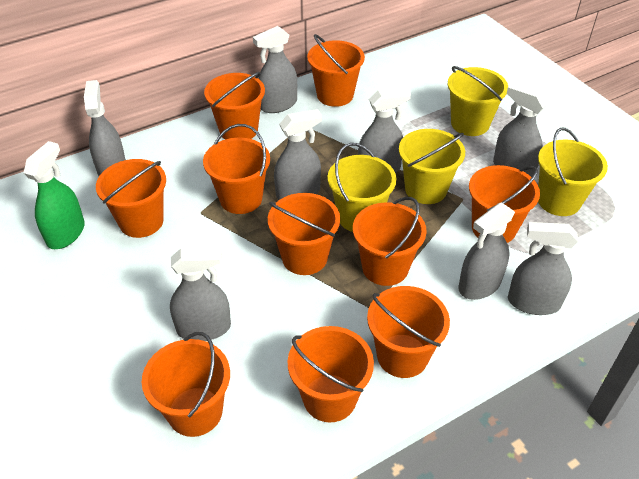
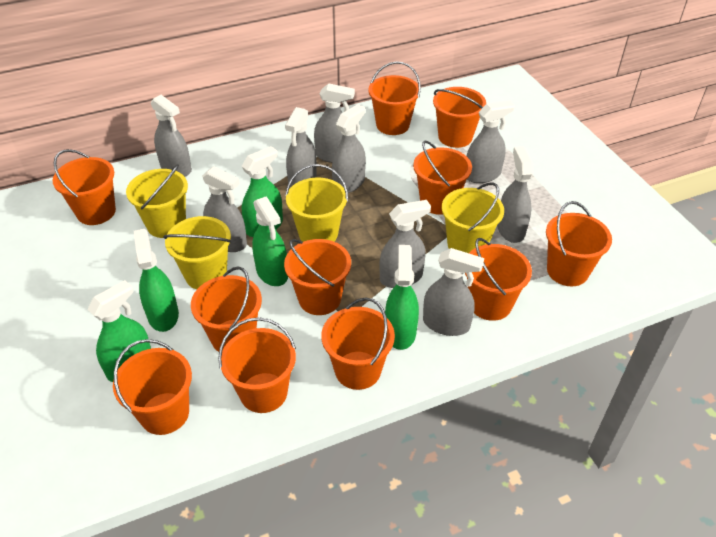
green spray bottle: 1 -> 5
grey spray bottle: 8 -> 9
orange bucket: 10 -> 11

